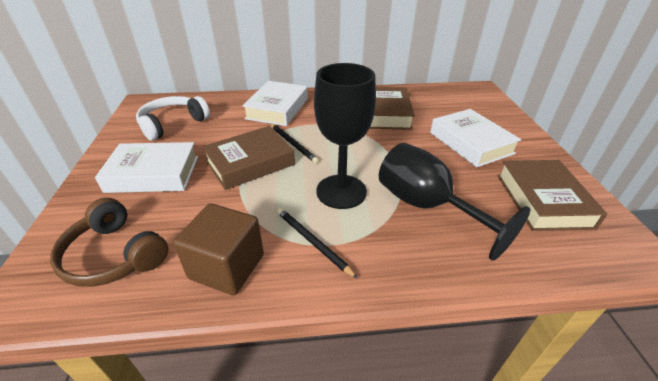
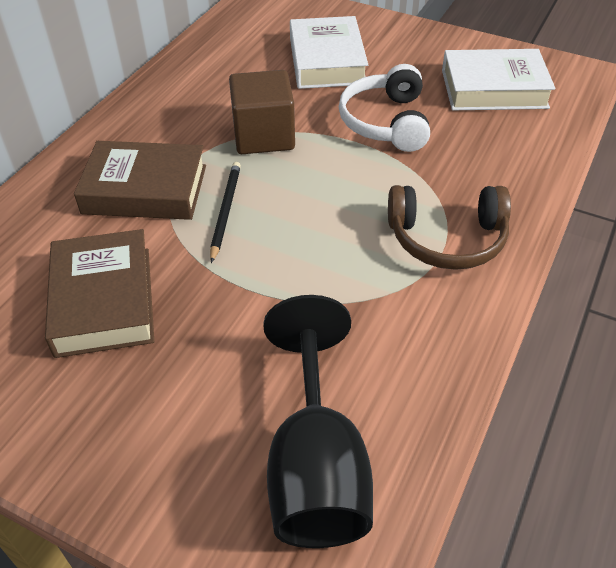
black goblet: 2 -> 1
black pencil: 2 -> 1
brown book: 3 -> 2
white book: 3 -> 2

